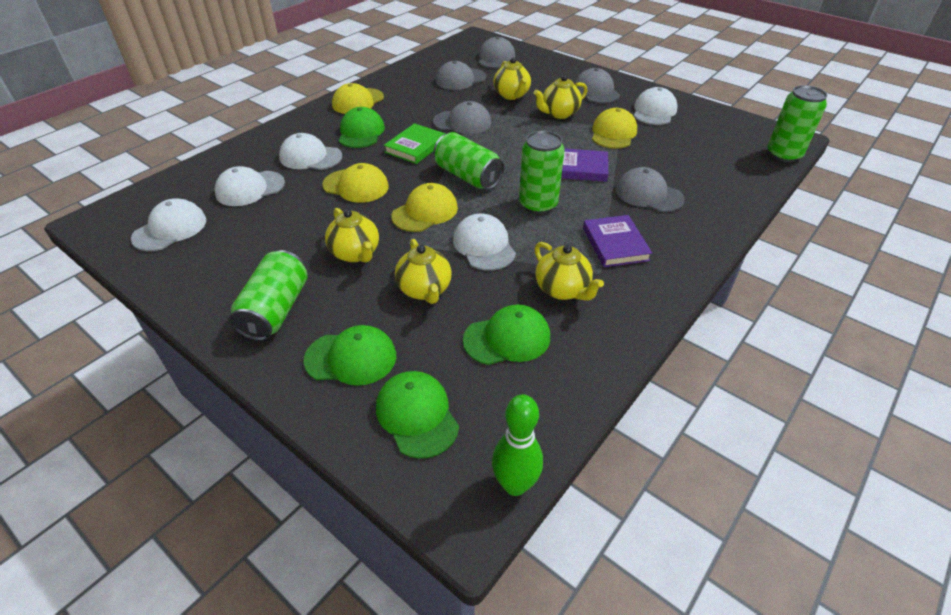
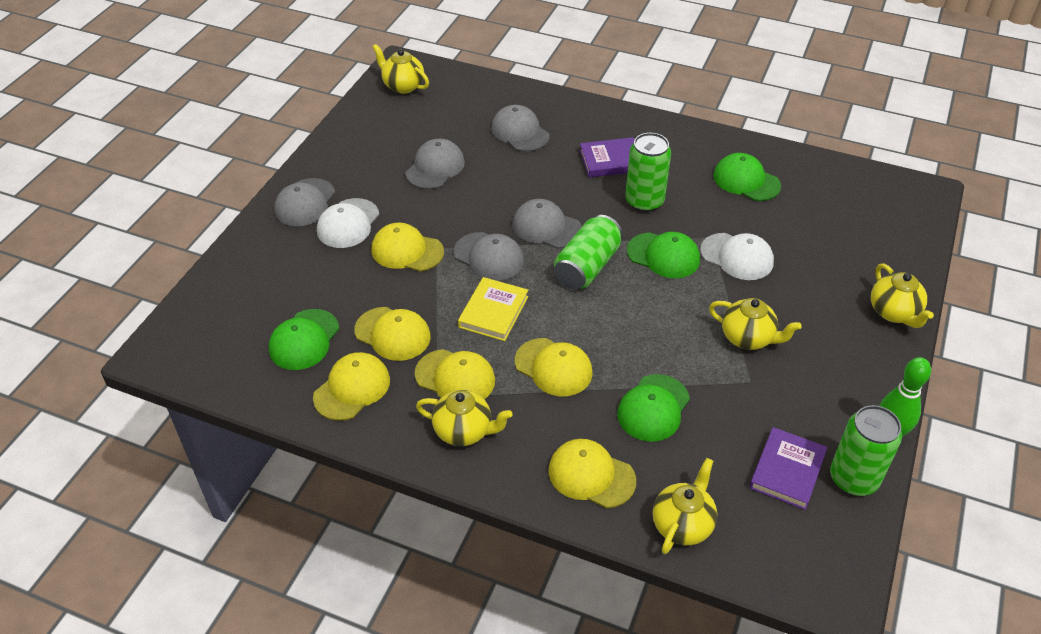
green book: 1 -> 0
green can: 4 -> 3
white cap: 5 -> 2
yellow book: 0 -> 1
yellow cap: 4 -> 6

